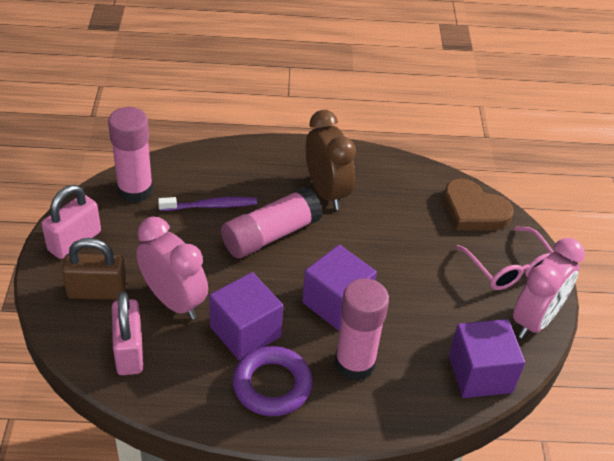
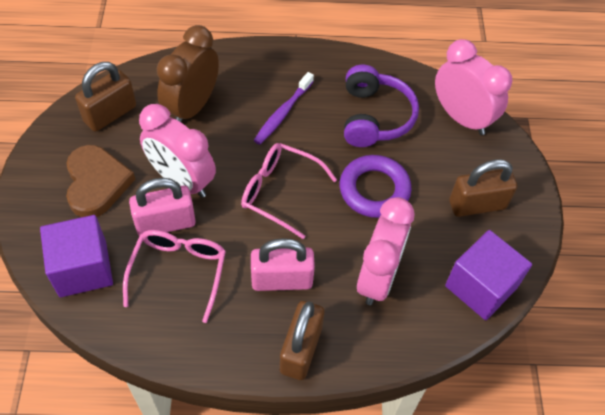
brown padlock: 1 -> 3
pink clock: 2 -> 3
pink glasses: 1 -> 2
pink glue stick: 3 -> 0
purple cube: 3 -> 2
purple headphones: 0 -> 1

